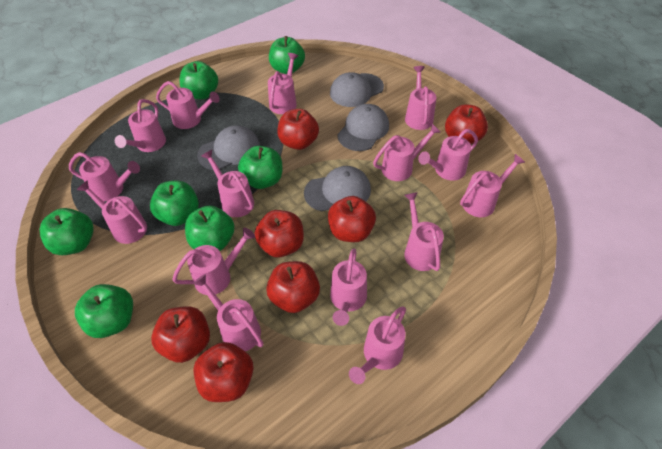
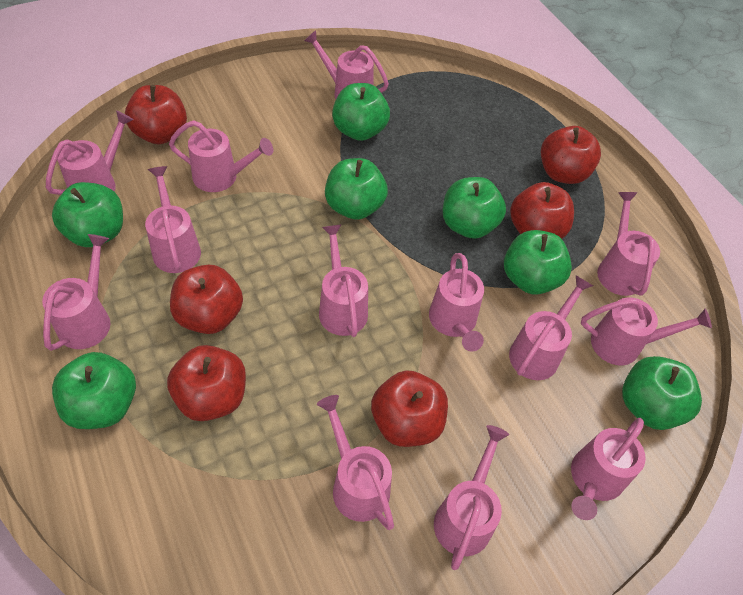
grey cap: 4 -> 0
pink watering can: 15 -> 13
red apple: 7 -> 6

